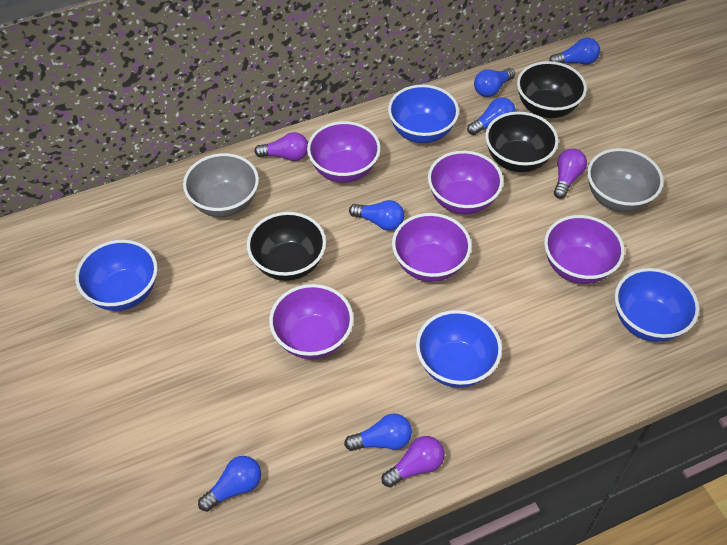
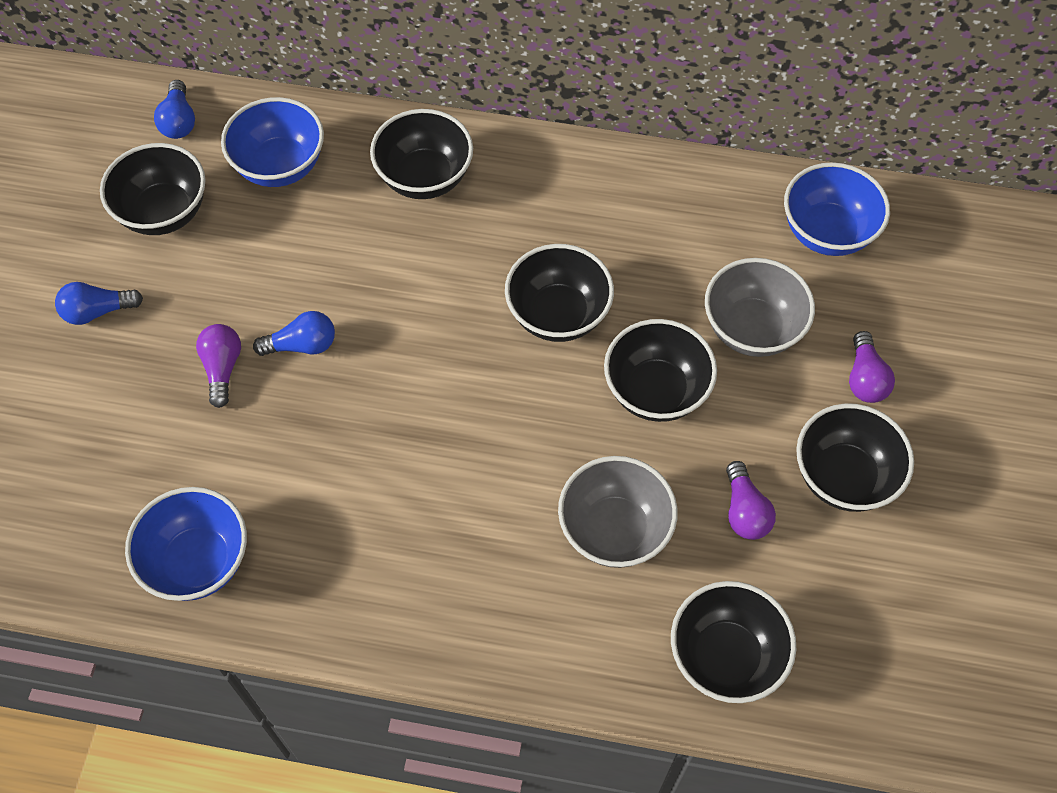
black bowl: 3 -> 6
blue bowl: 4 -> 3
blue light bulb: 6 -> 3
purple bowl: 5 -> 0

